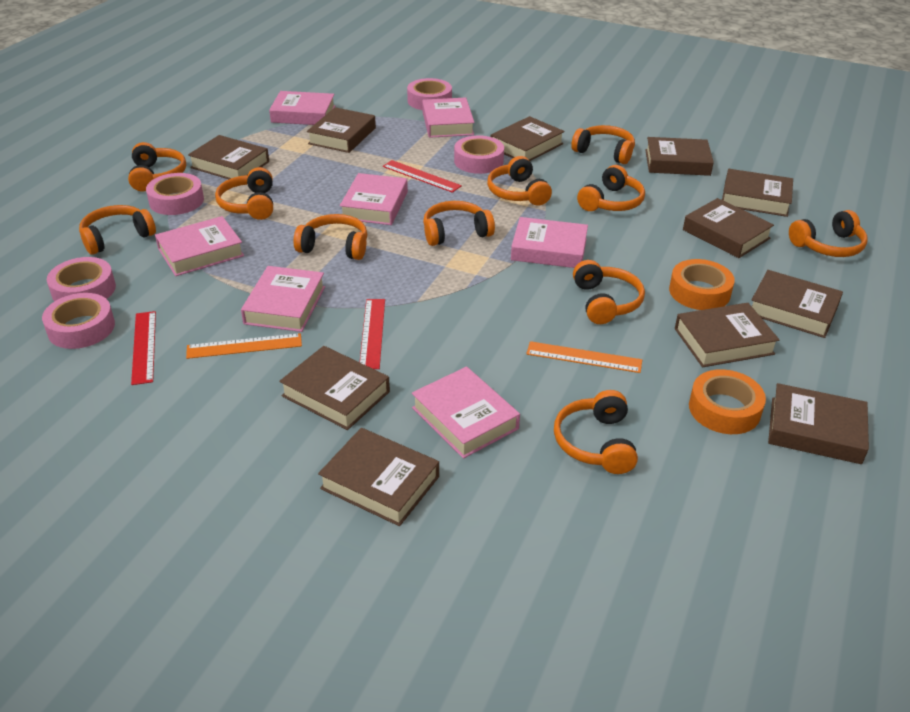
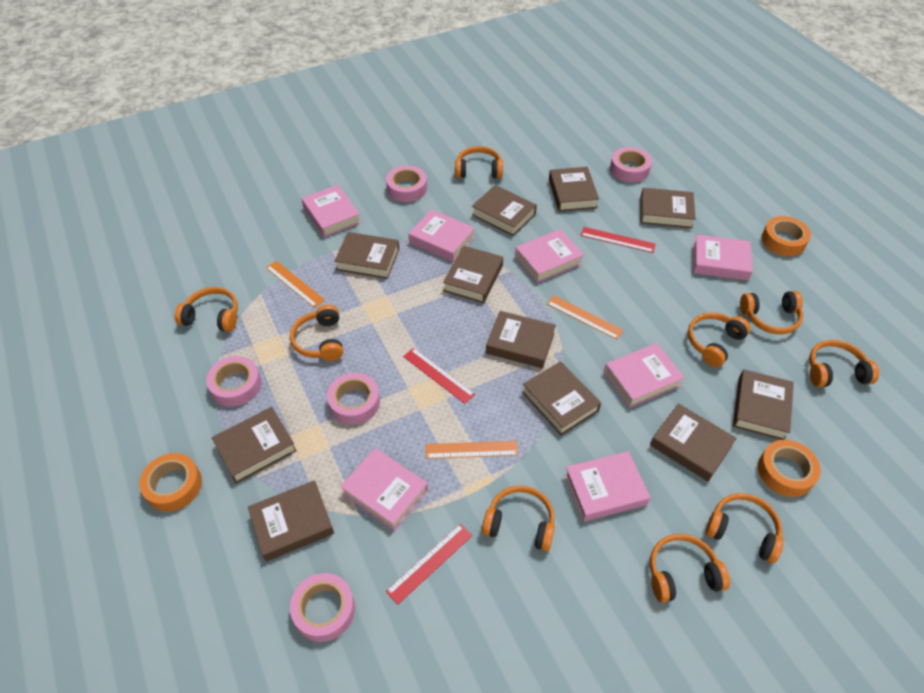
orange headphones: 11 -> 9
orange ruler: 2 -> 3
orange tape: 2 -> 3

